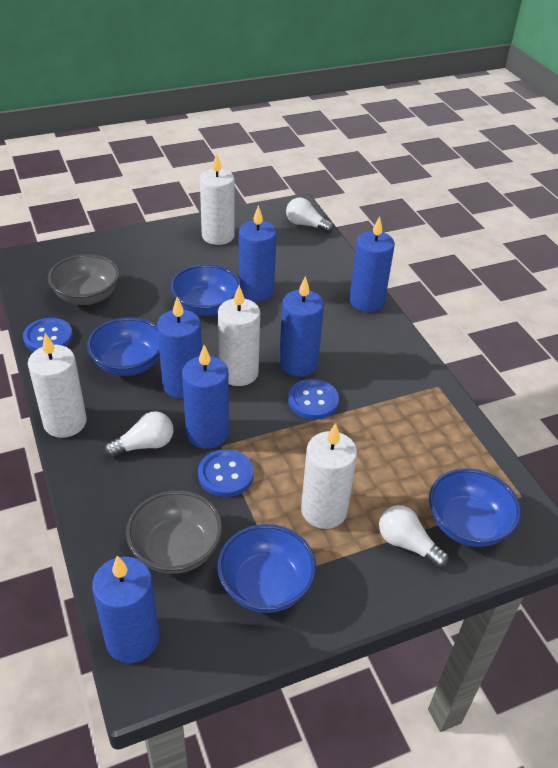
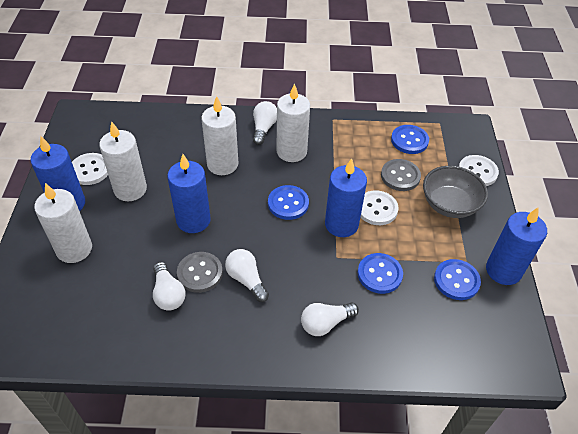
blue bowl: 4 -> 0
blue button: 3 -> 4
blue candle: 6 -> 4
grey bowl: 2 -> 1
grey button: 0 -> 2
white button: 0 -> 3
white light bulb: 3 -> 4

